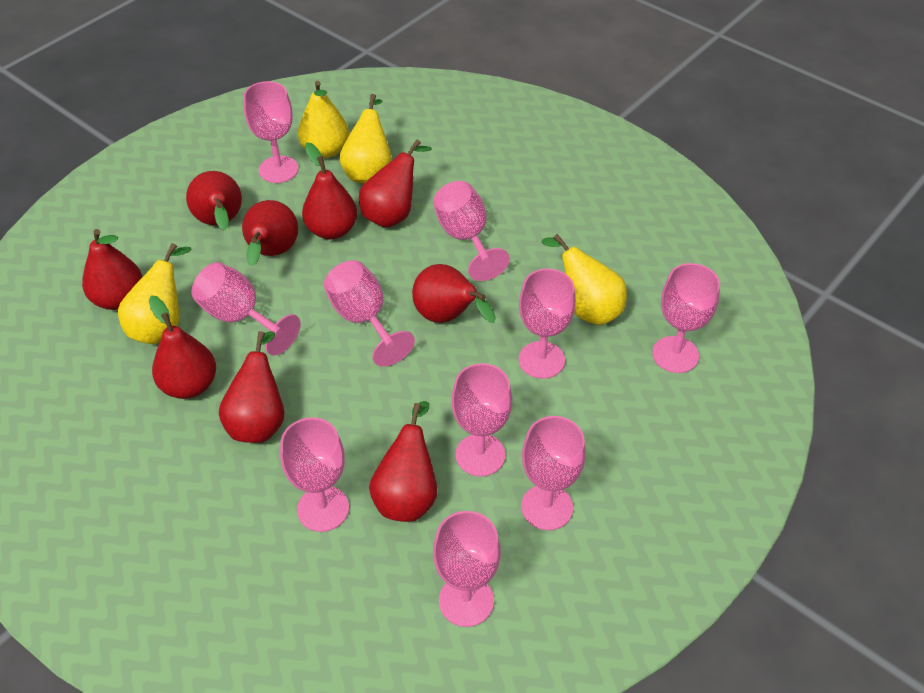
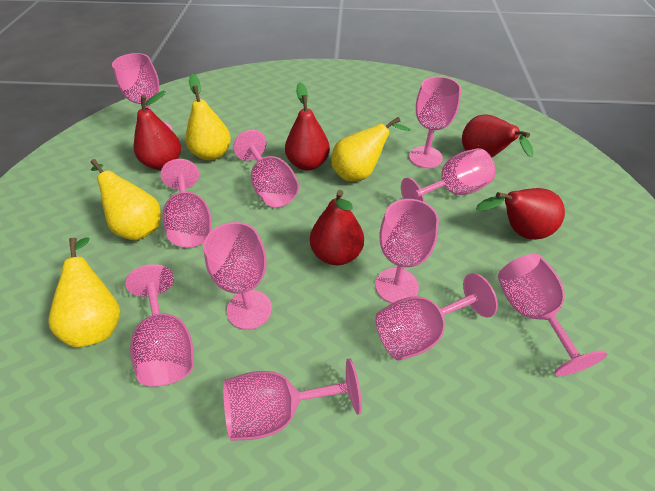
pink goblet: 10 -> 11
red pear: 9 -> 5

